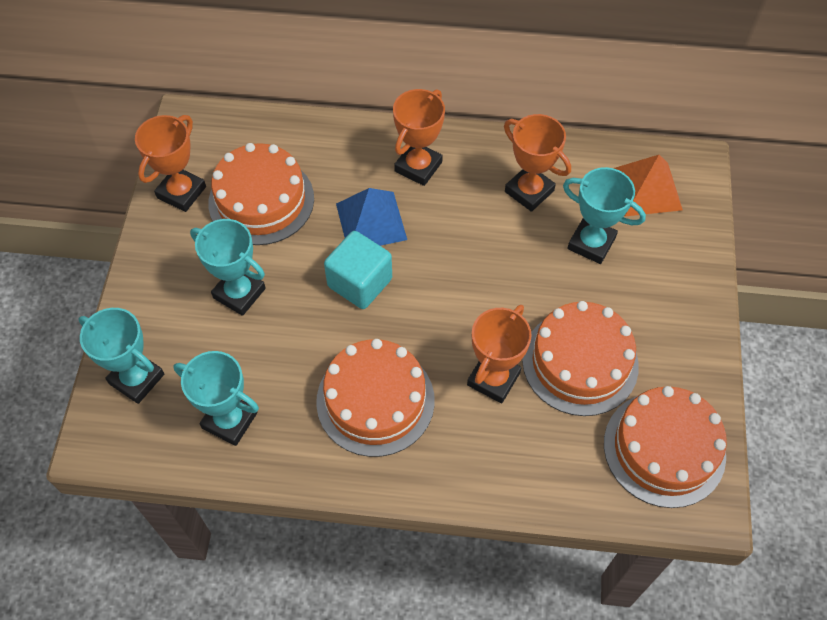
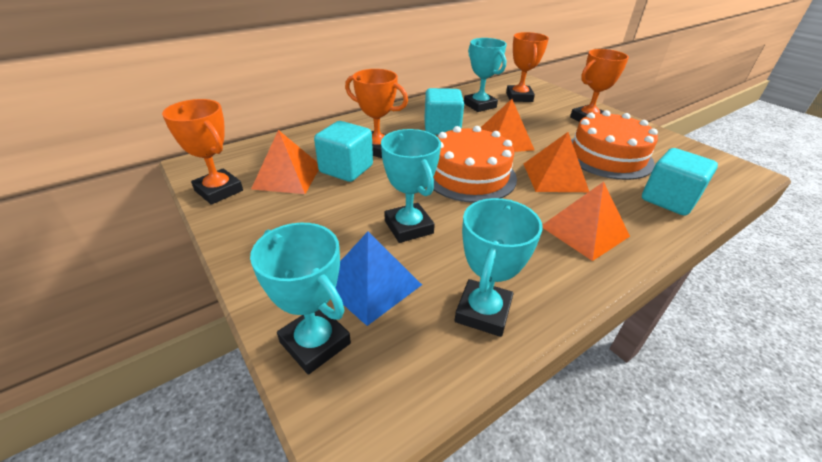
orange cake: 4 -> 2
orange pyramid: 1 -> 4
turquoise cube: 1 -> 3

